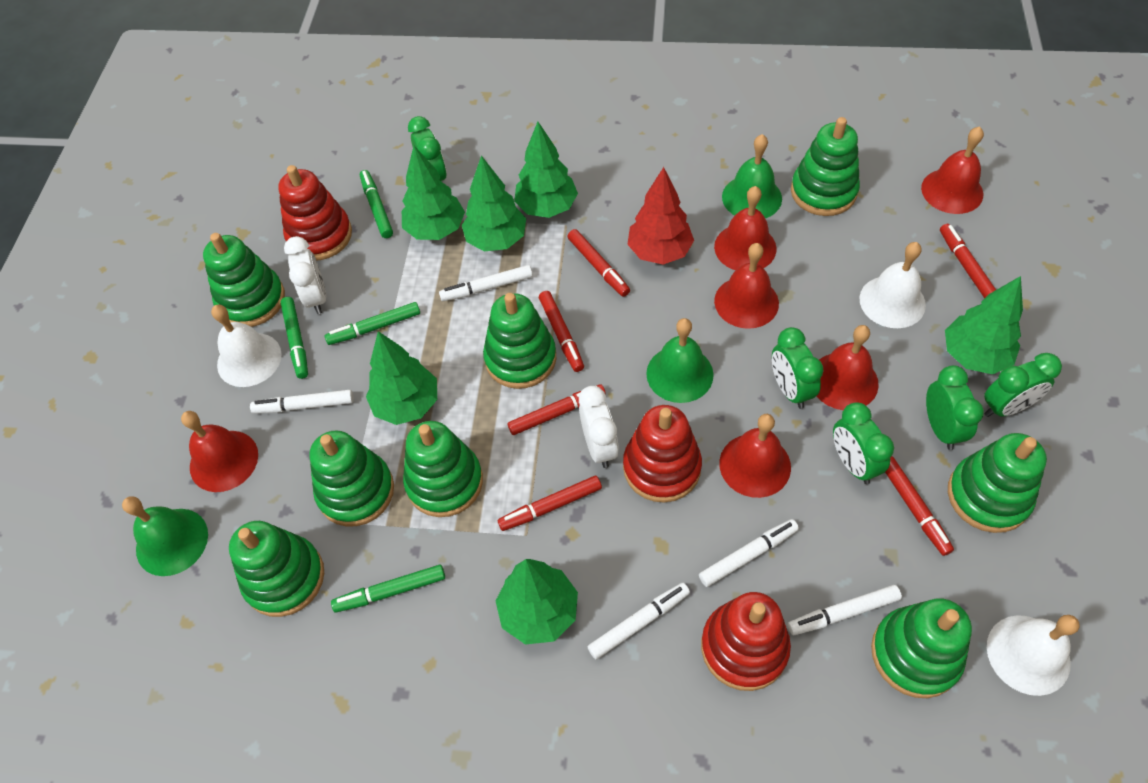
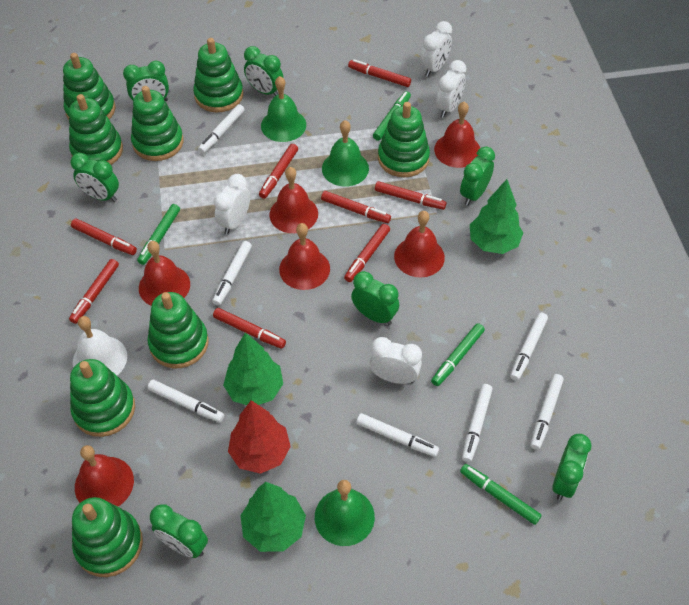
green clock: 5 -> 7
green tree: 6 -> 3
red marker: 6 -> 8
red stacking toy: 3 -> 0
white bell: 3 -> 1
white clock: 2 -> 4
white marker: 5 -> 7

